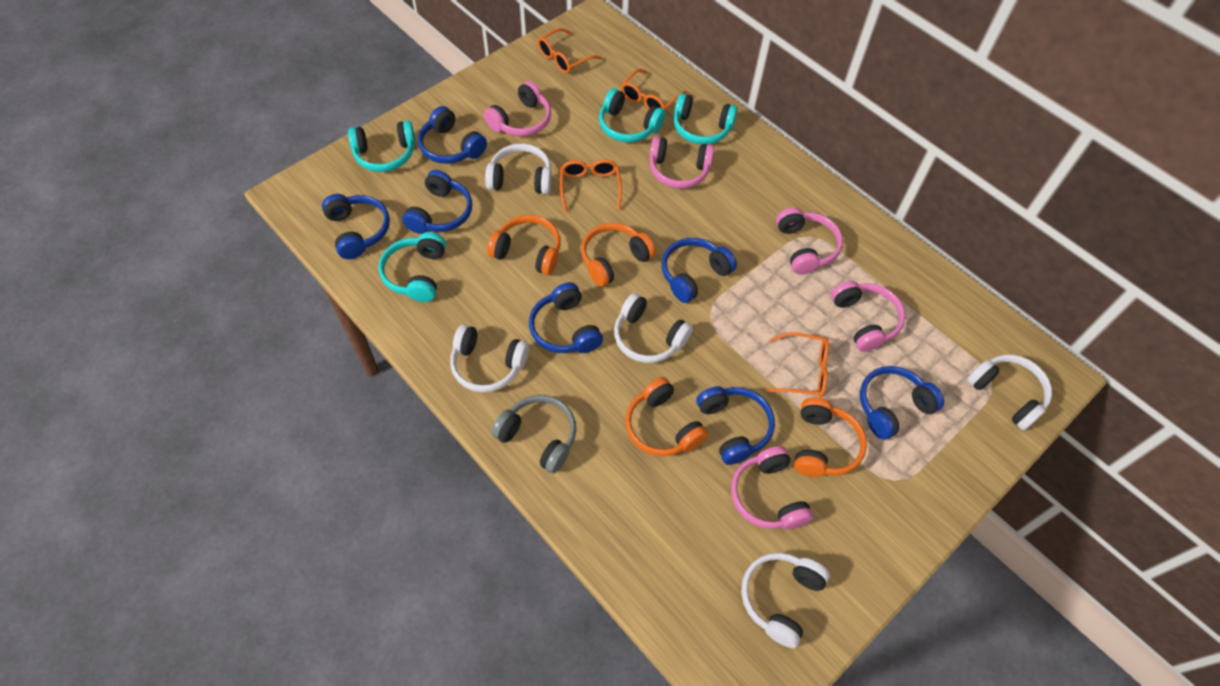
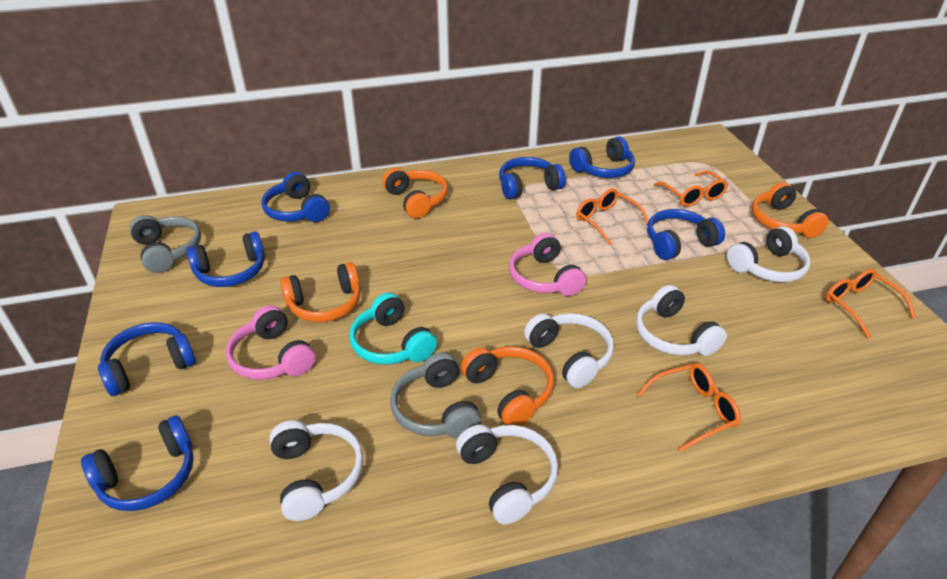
grey headphones: 1 -> 2
pink headphones: 5 -> 2
turquoise headphones: 4 -> 1

